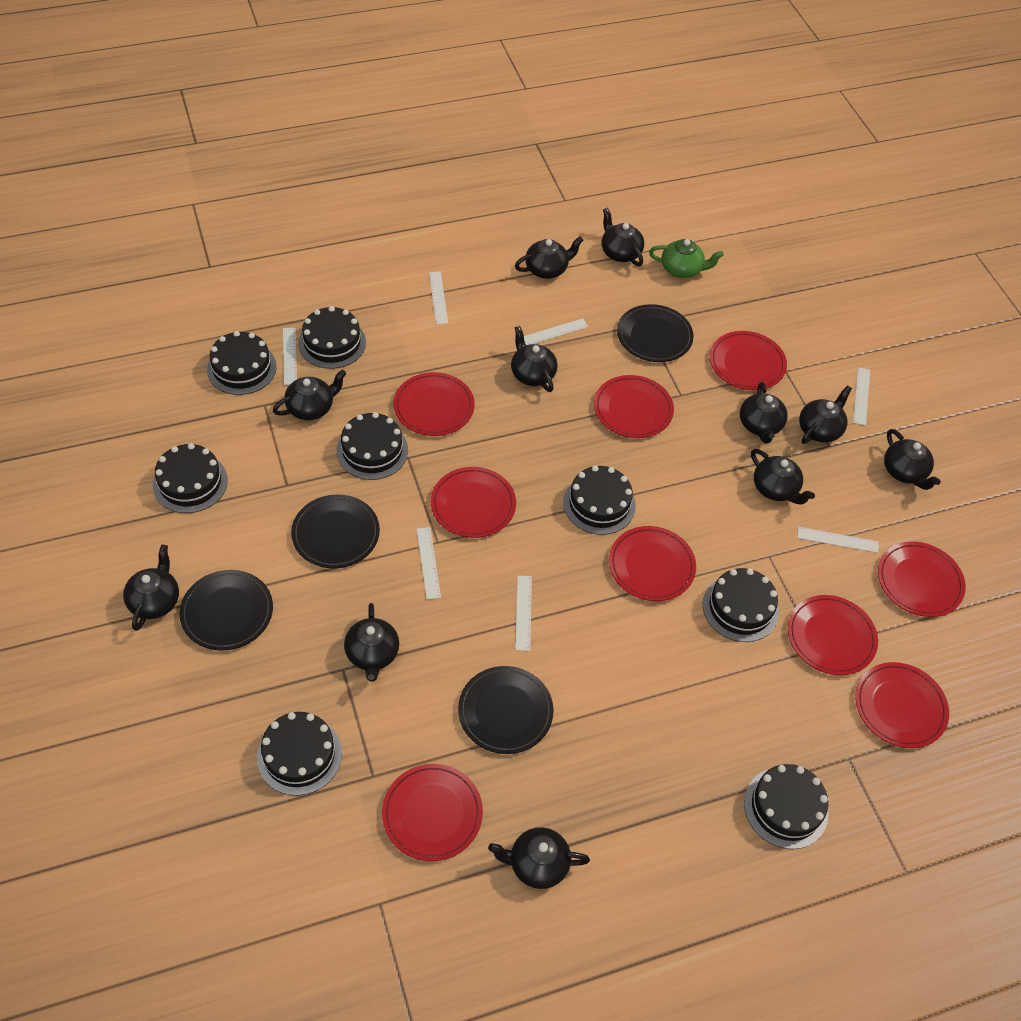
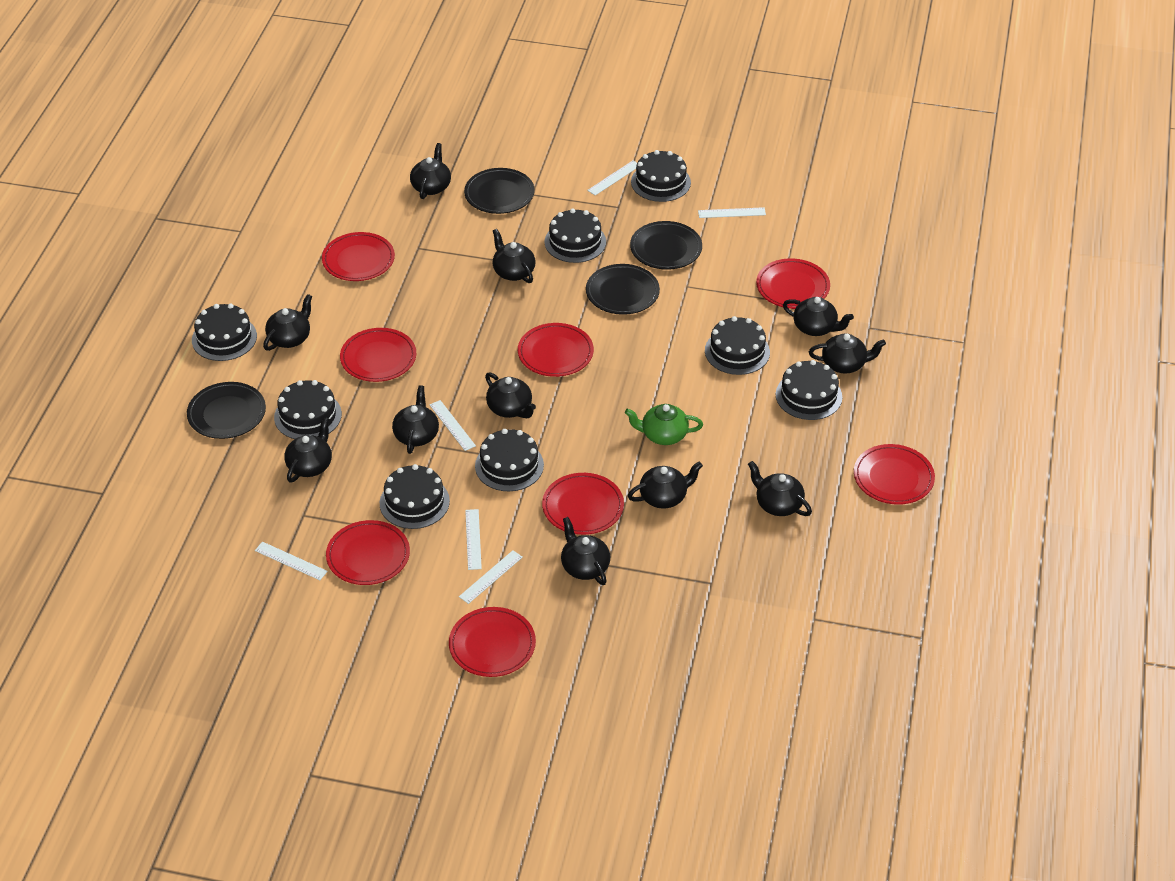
red plate: 9 -> 8
white ruler: 7 -> 6

